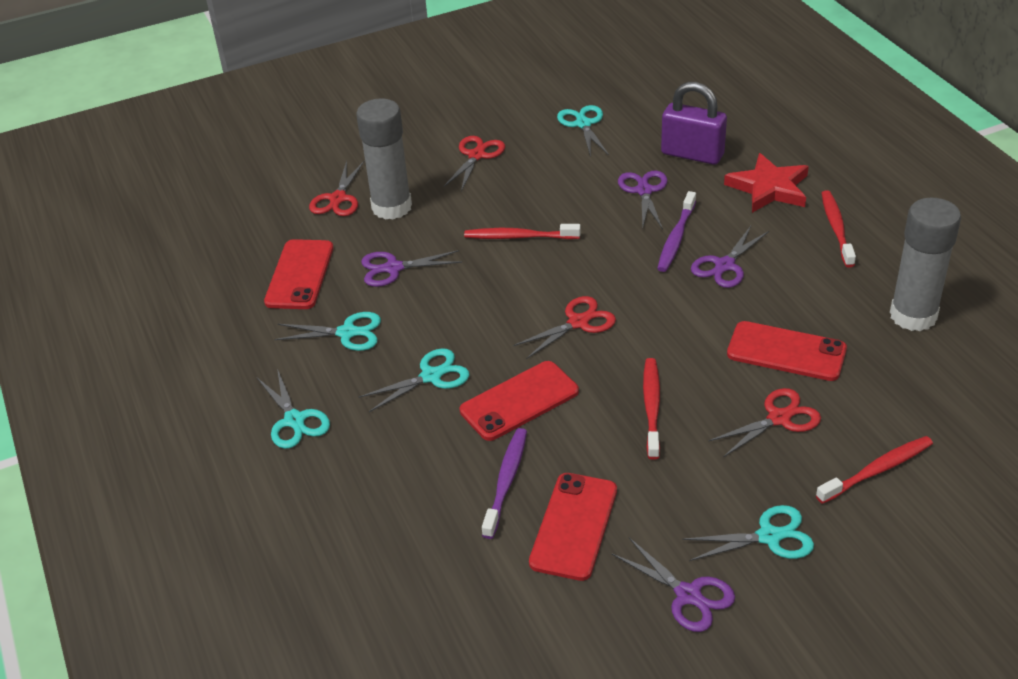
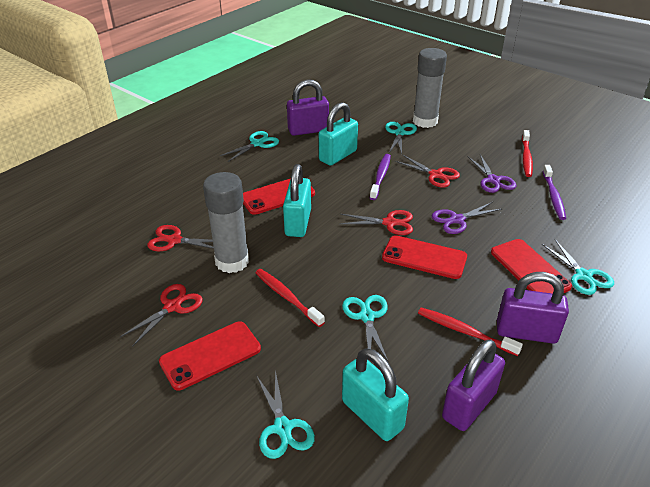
purple padlock: 1 -> 3
purple scissors: 4 -> 2
red star: 1 -> 0
red toothbrush: 4 -> 3
turquoise padlock: 0 -> 3

